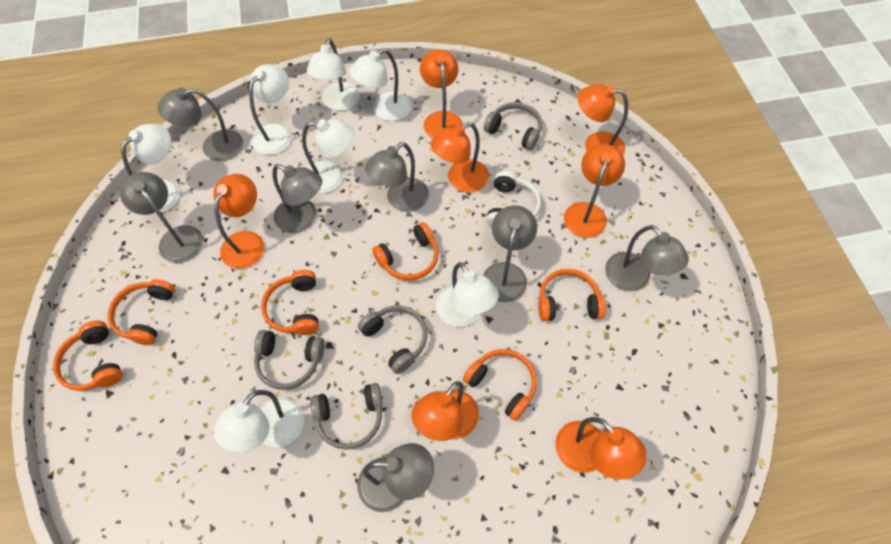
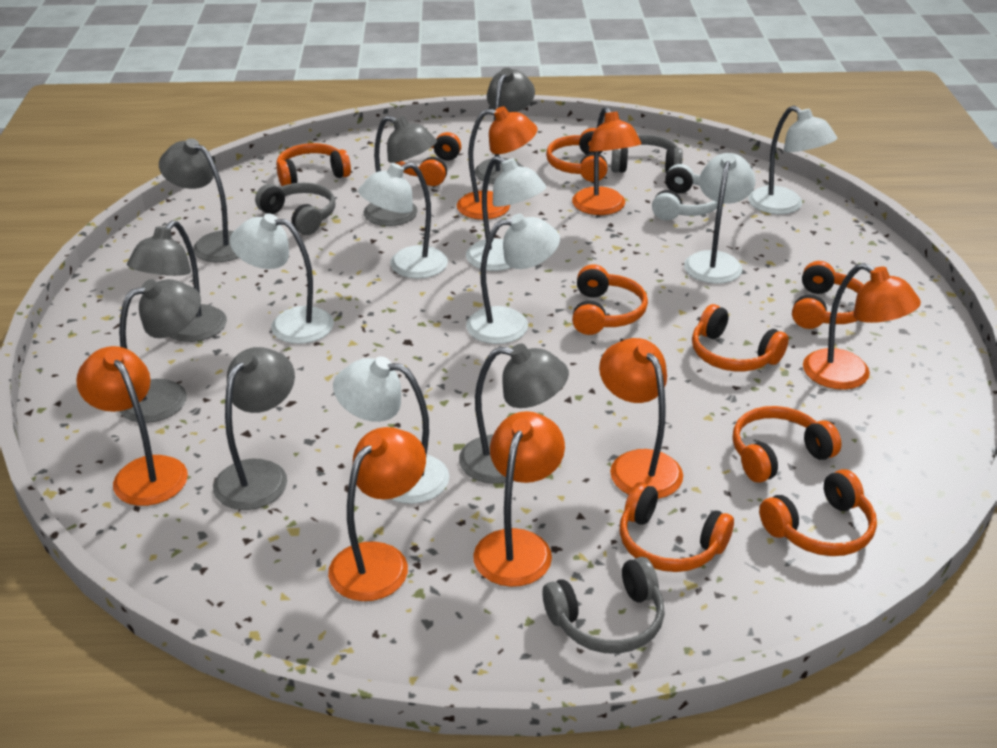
grey headphones: 4 -> 3
orange headphones: 6 -> 9

